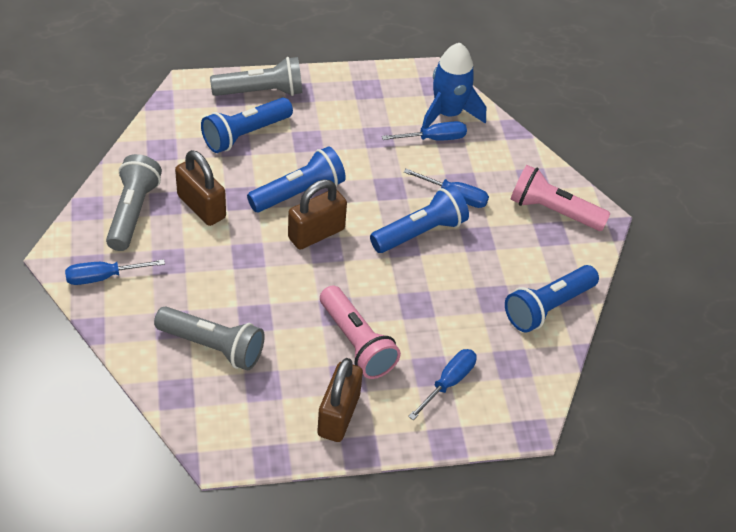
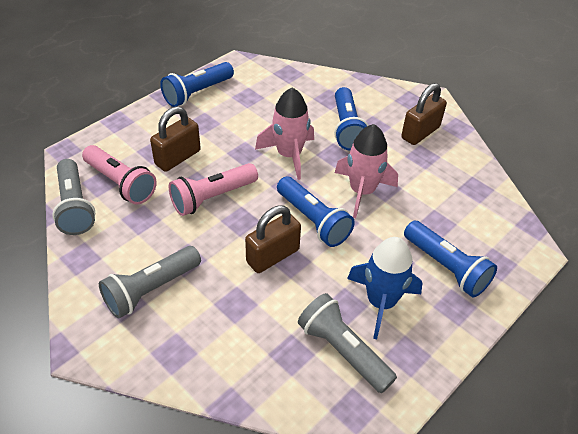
blue screwdriver: 4 -> 0
pink rocket: 0 -> 2

